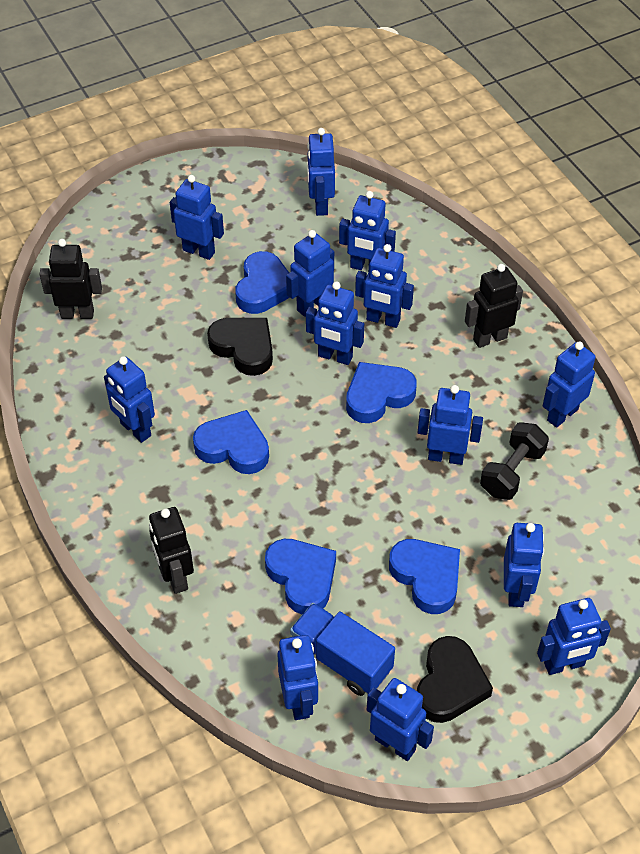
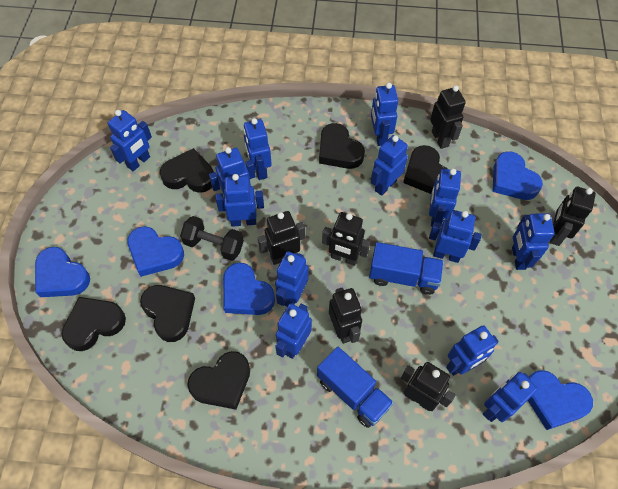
black heart: 2 -> 6
black robot: 3 -> 6
blue truck: 1 -> 2

